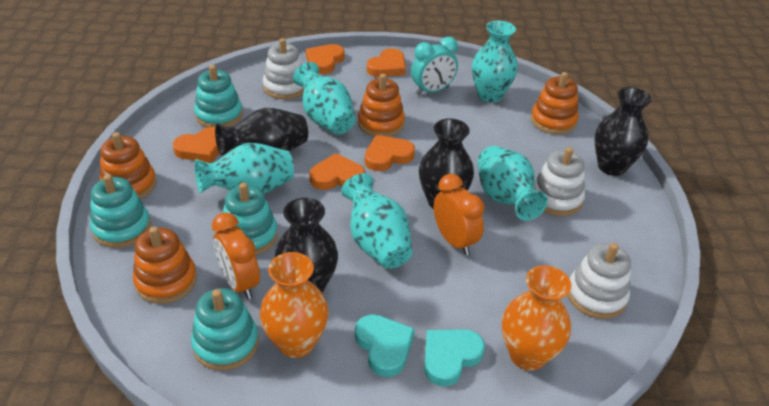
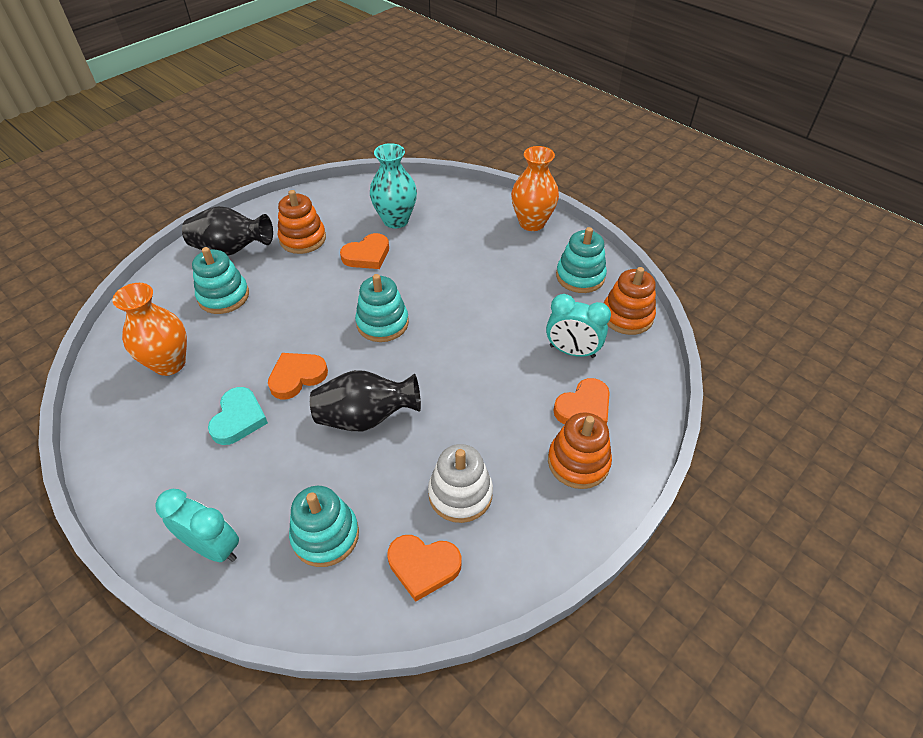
black vase: 4 -> 2
orange clock: 2 -> 0
orange heart: 5 -> 4
orange stacking toy: 4 -> 3
turquoise clock: 1 -> 2
turquoise heart: 2 -> 1
turquoise vase: 5 -> 1
white stacking toy: 3 -> 1

